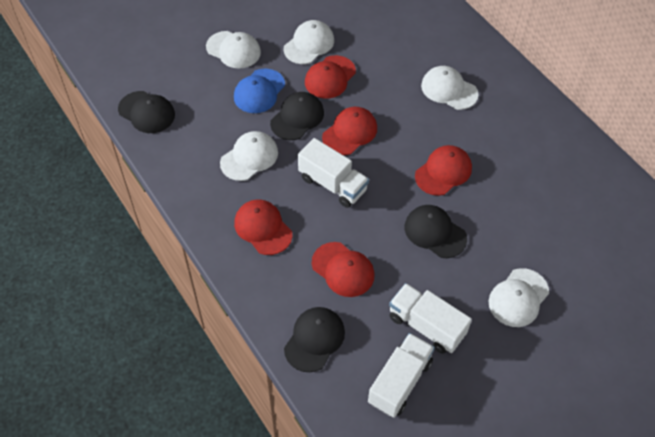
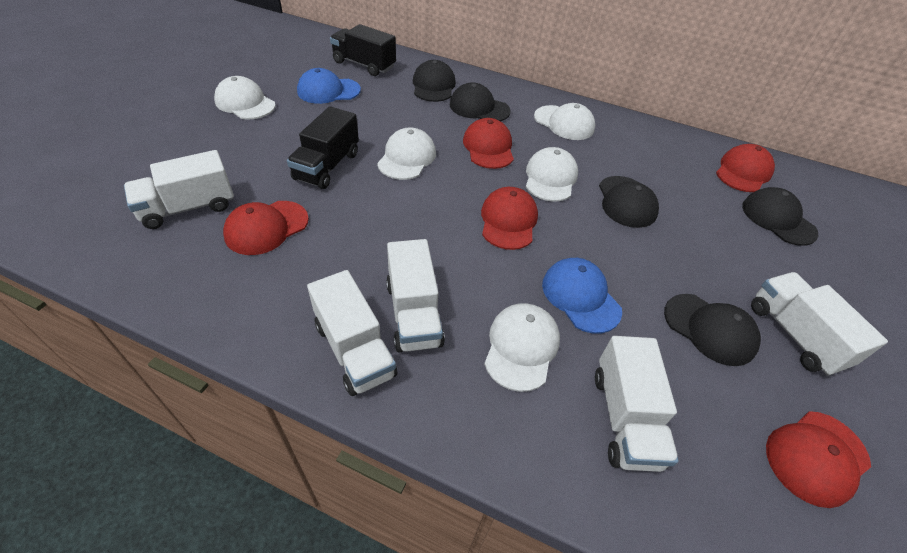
black cap: 4 -> 5
black truck: 0 -> 2
blue cap: 1 -> 2
white truck: 3 -> 5

